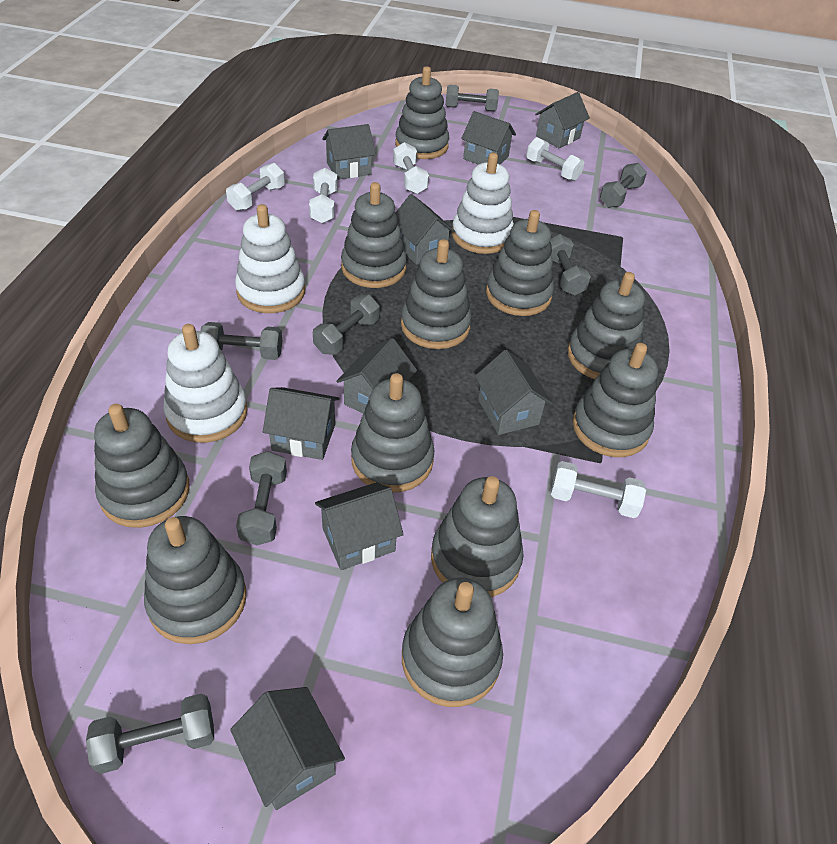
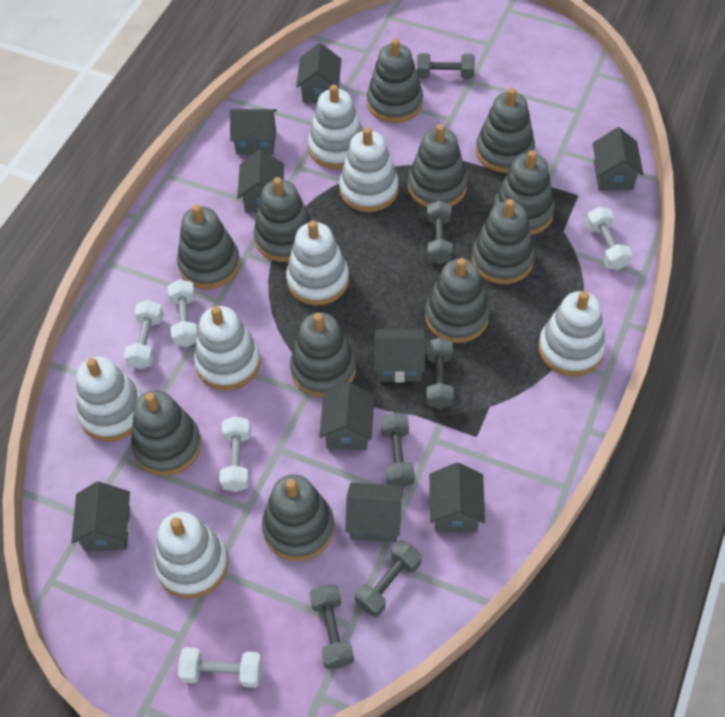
grey dumbbell: 7 -> 6
white stacking toy: 3 -> 7

